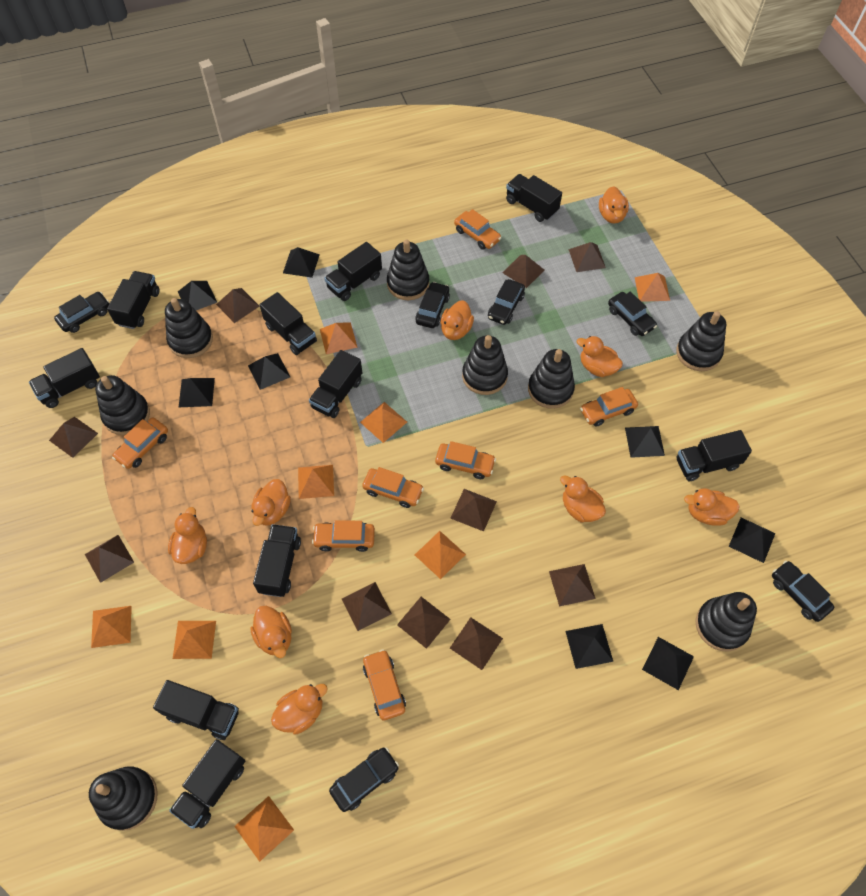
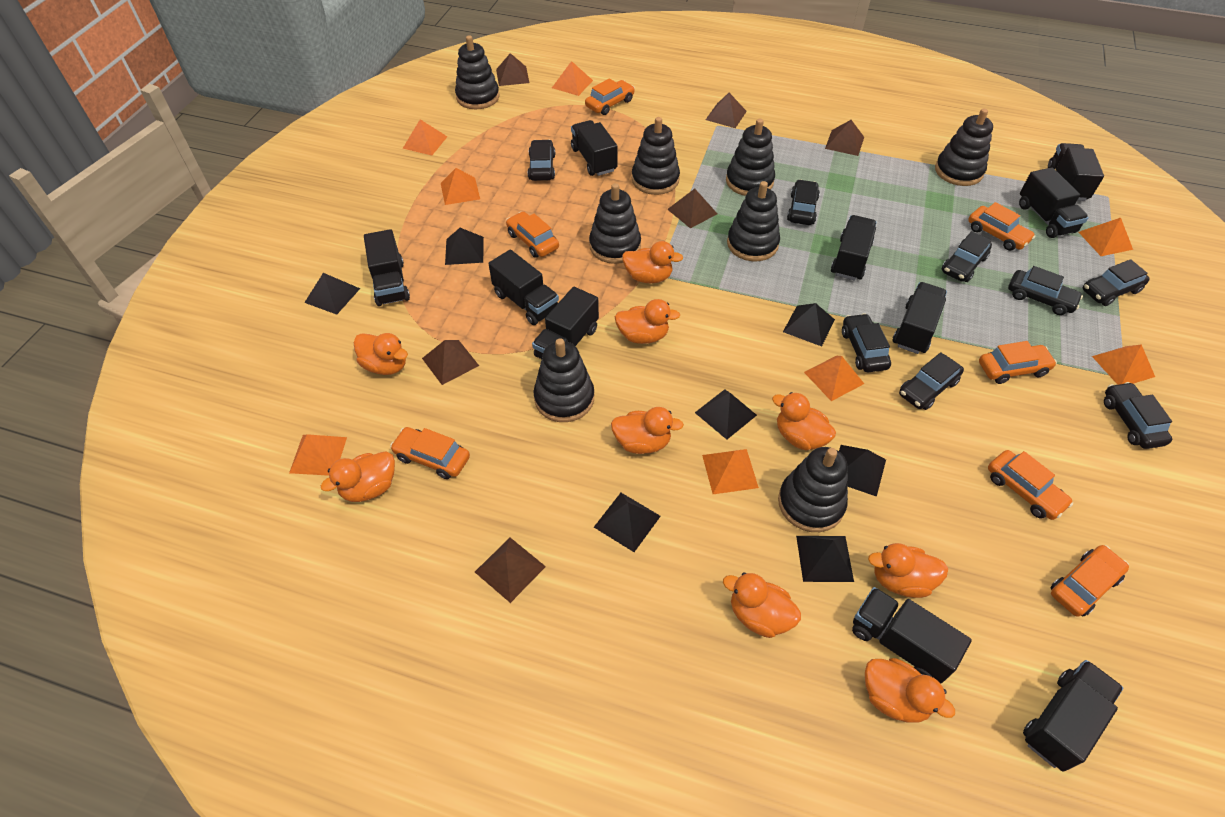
black car: 6 -> 8
black pyramid: 8 -> 7
brown pyramid: 10 -> 6

